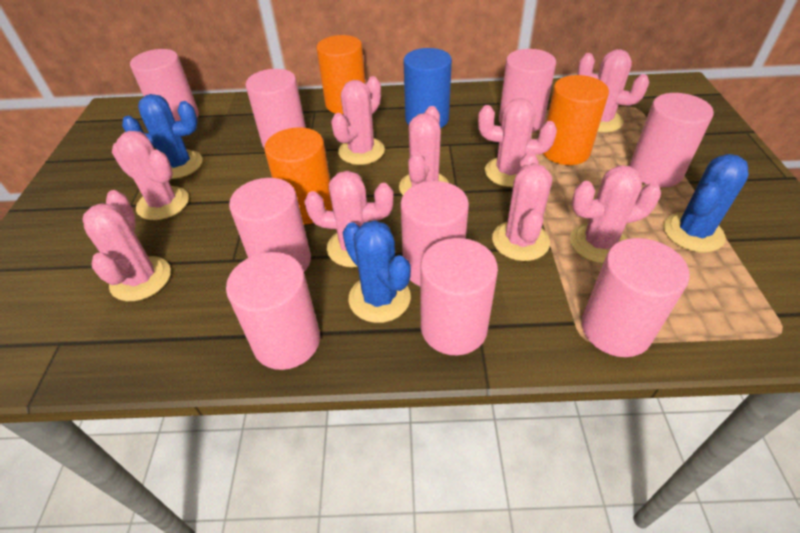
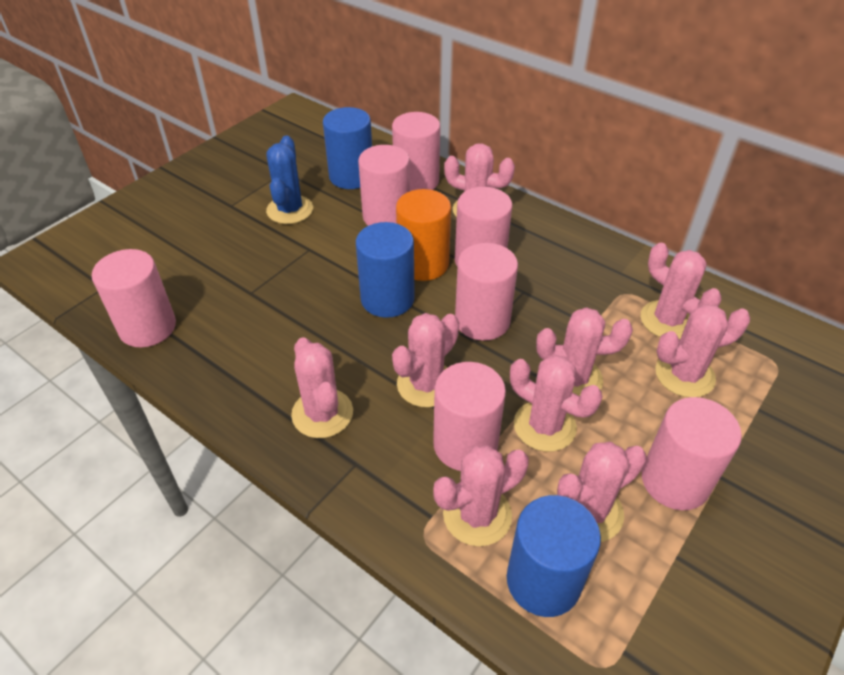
blue cactus: 3 -> 1
blue cylinder: 1 -> 3
orange cylinder: 3 -> 1
pink cylinder: 9 -> 7

